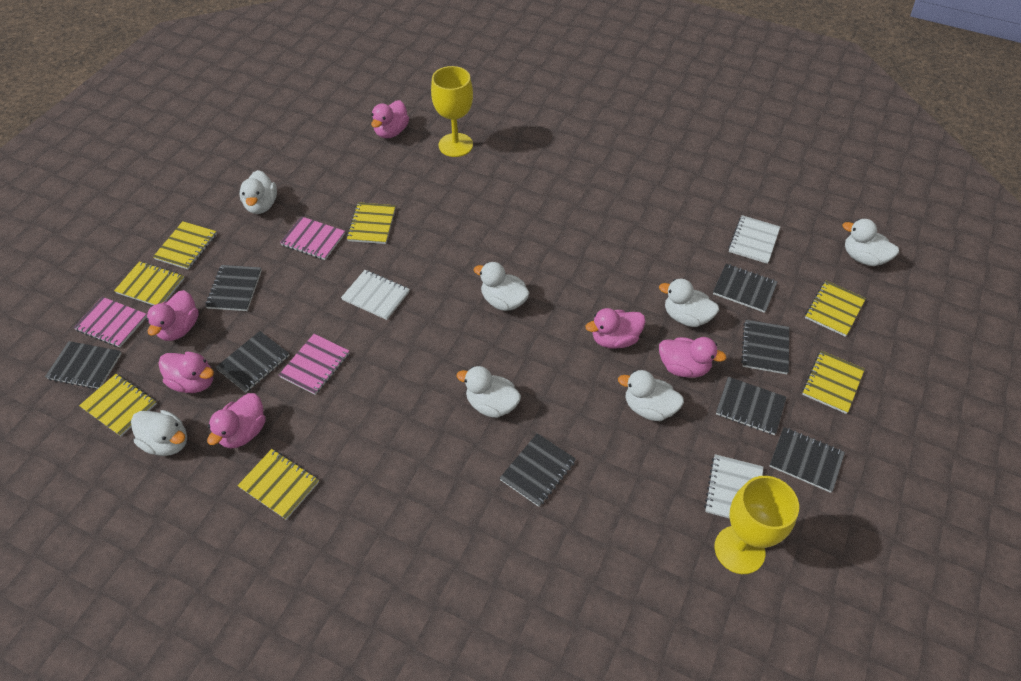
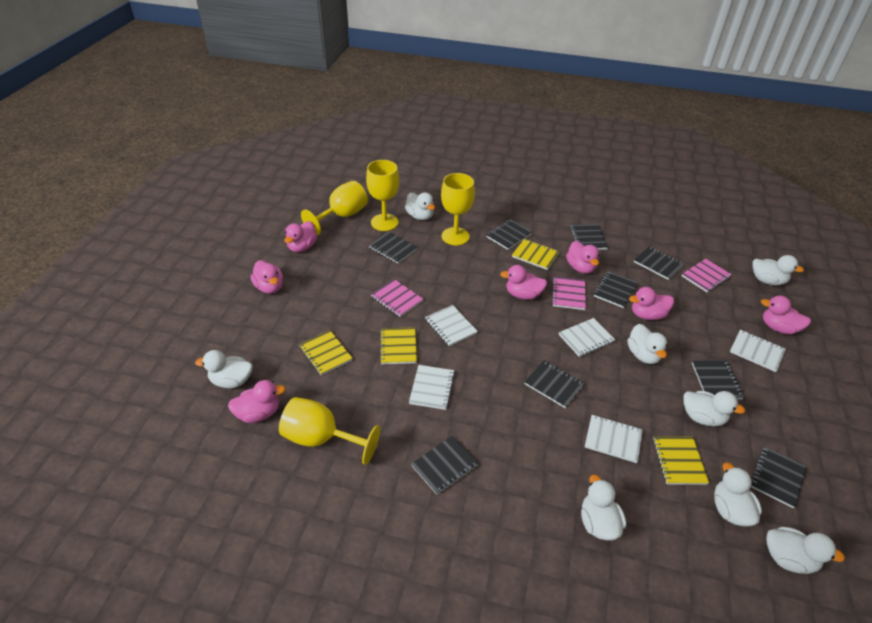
black notebook: 8 -> 9
pink duck: 6 -> 7
white duck: 7 -> 8
white notebook: 3 -> 5
yellow goblet: 2 -> 4
yellow notebook: 7 -> 4

